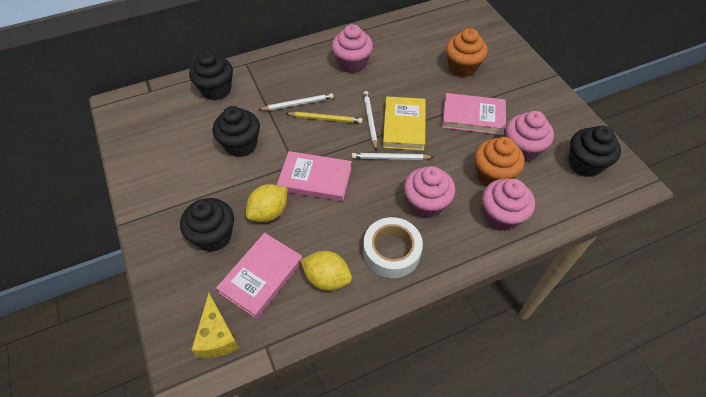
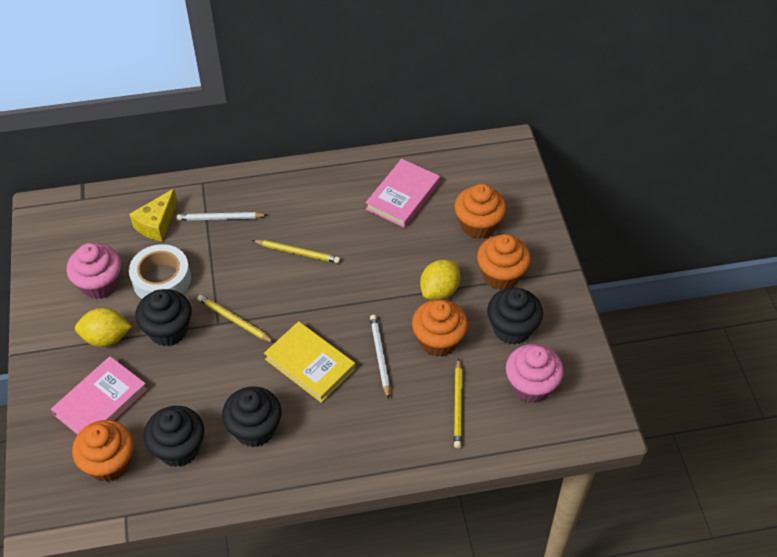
orange cupcake: 2 -> 4
pink book: 3 -> 2
pink cupcake: 4 -> 2
white pencil: 3 -> 2
yellow pencil: 1 -> 3

